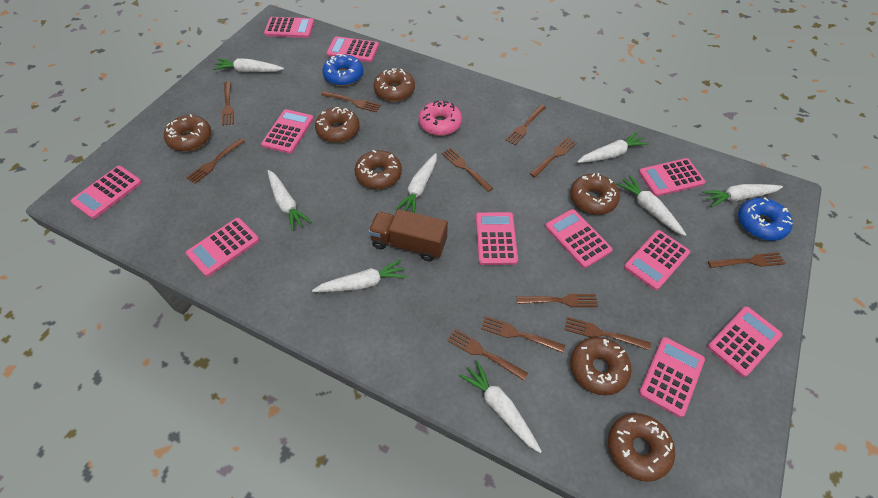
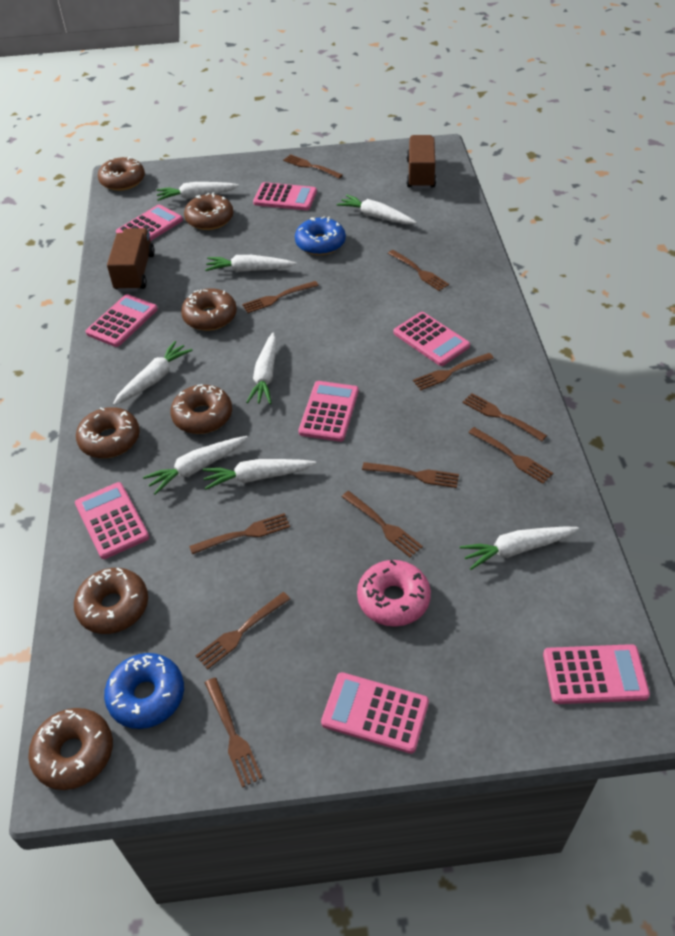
brown truck: 1 -> 2
pink calculator: 11 -> 8

